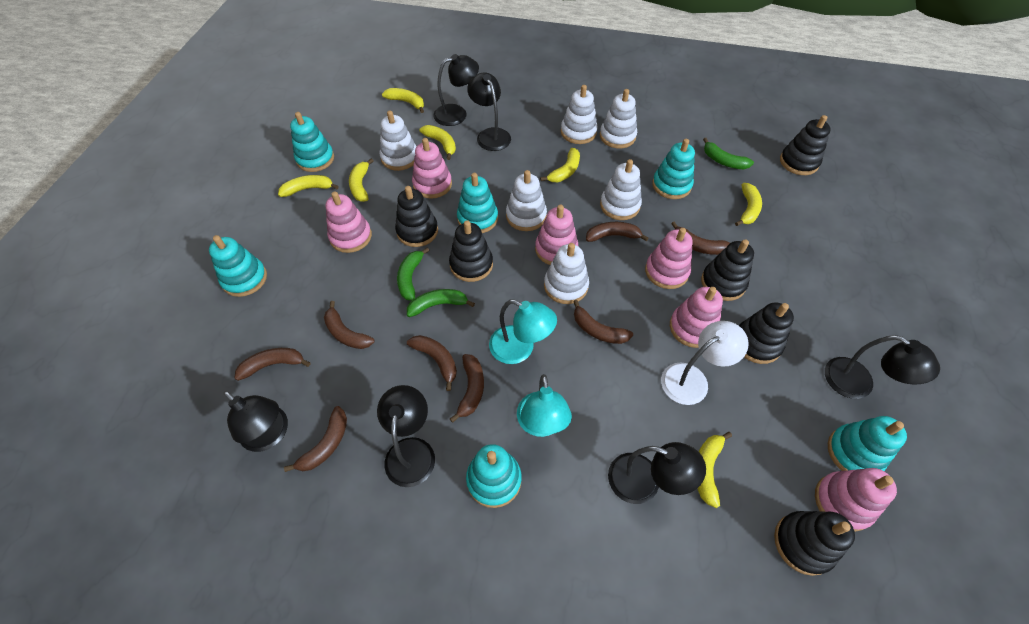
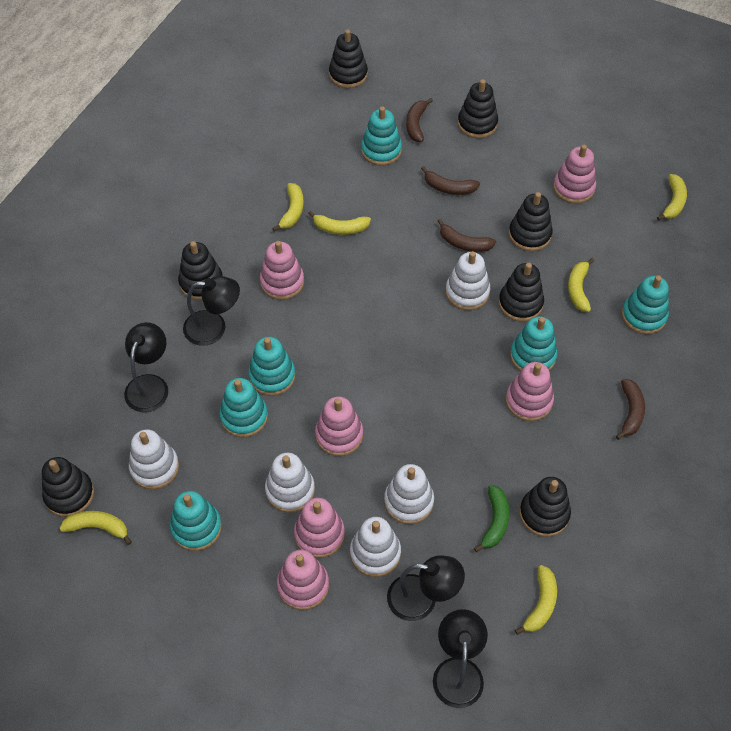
black lamp: 6 -> 4
black stacking toy: 6 -> 7
brown banana: 8 -> 4
green banana: 3 -> 1
turquoise lamp: 2 -> 0
white lamp: 1 -> 0
white stacking toy: 6 -> 5
yellow banana: 7 -> 6

